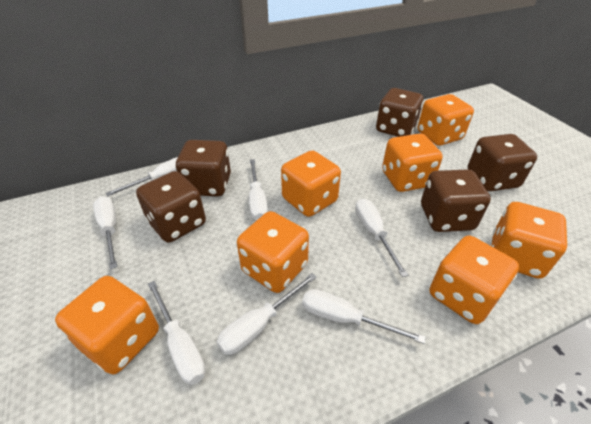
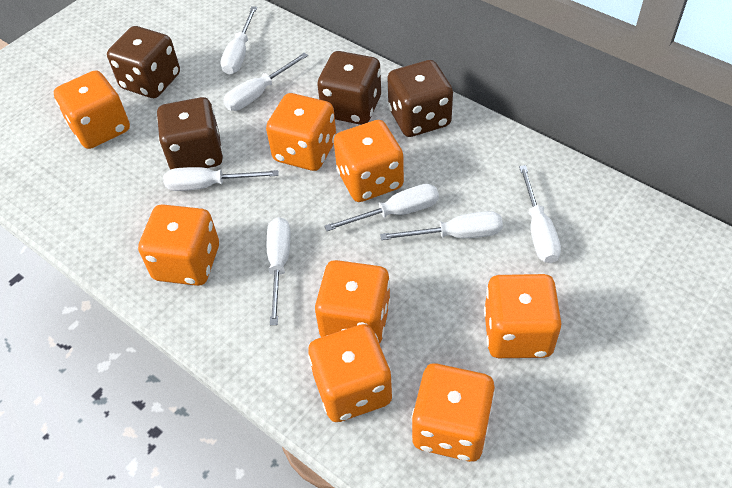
brown dice: 5 -> 4
orange dice: 7 -> 8

